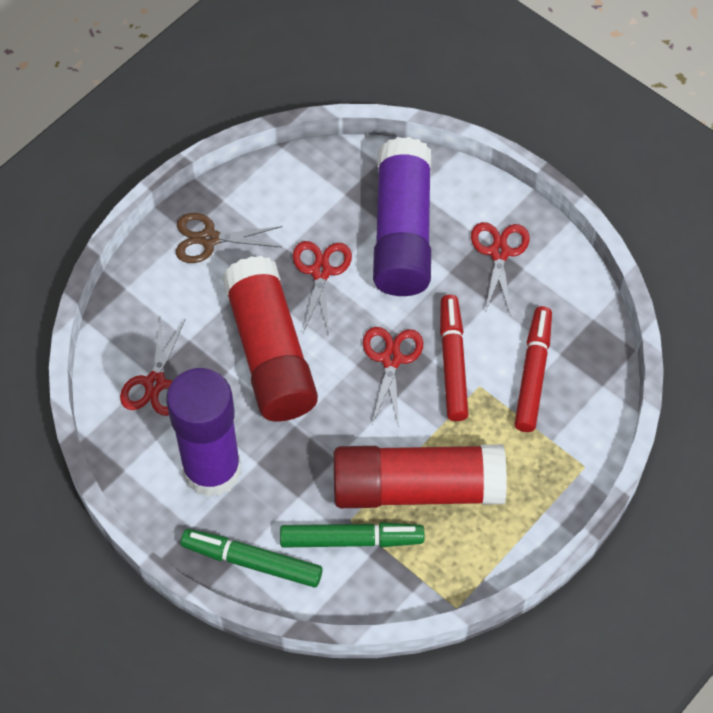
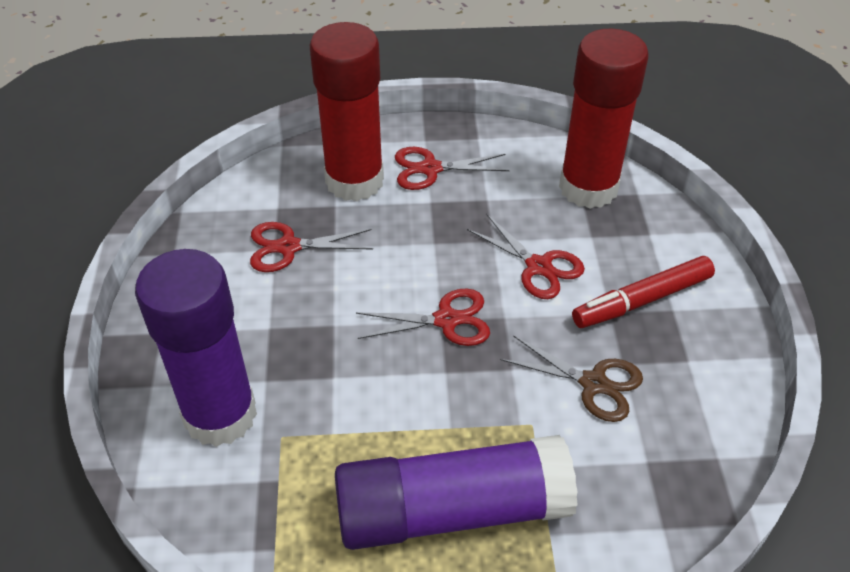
green marker: 2 -> 0
red marker: 2 -> 1

